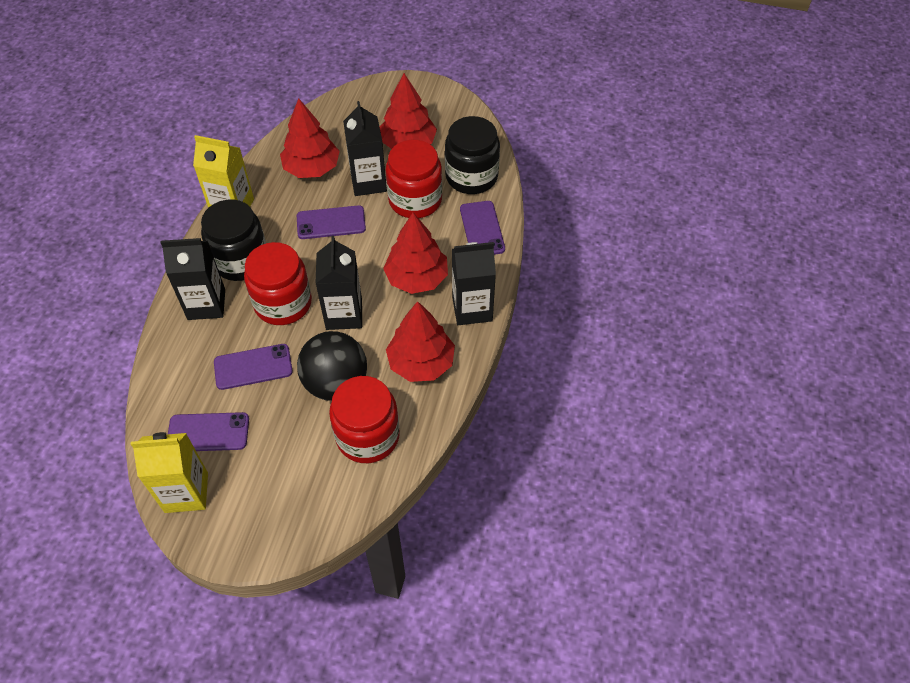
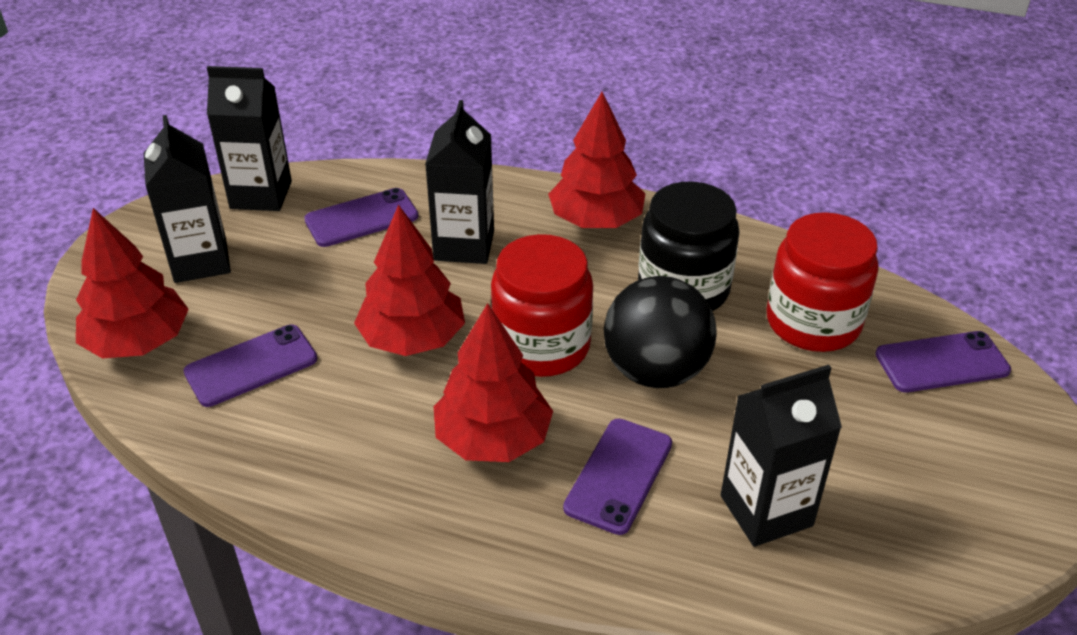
black jar: 2 -> 1
red jar: 3 -> 2
yellow carton: 2 -> 0

